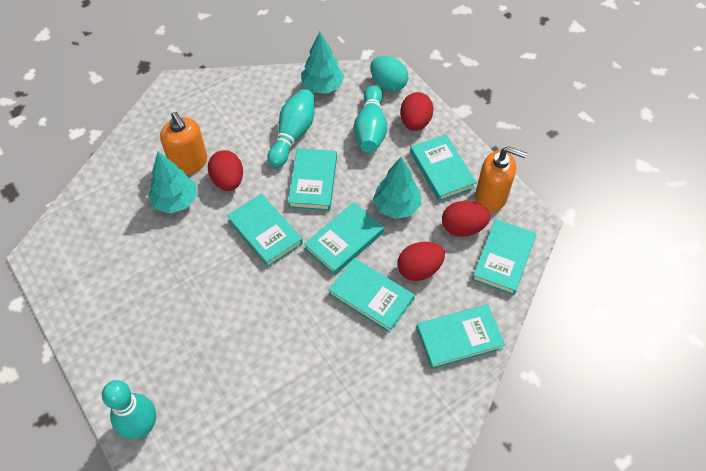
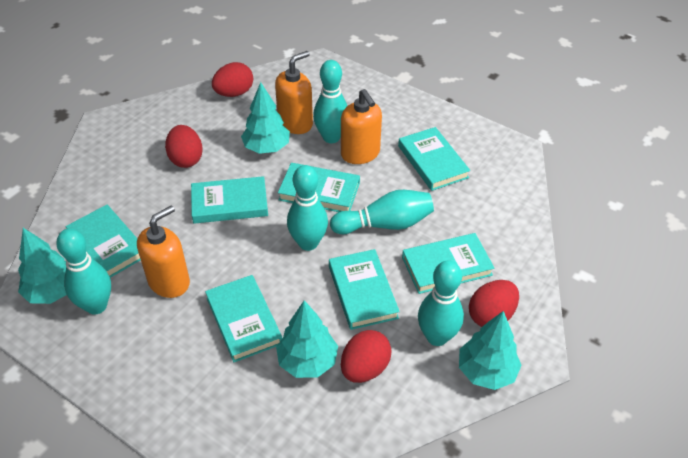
orange soap dispenser: 2 -> 3
turquoise bowling pin: 3 -> 5
turquoise egg: 1 -> 0
turquoise tree: 3 -> 4

